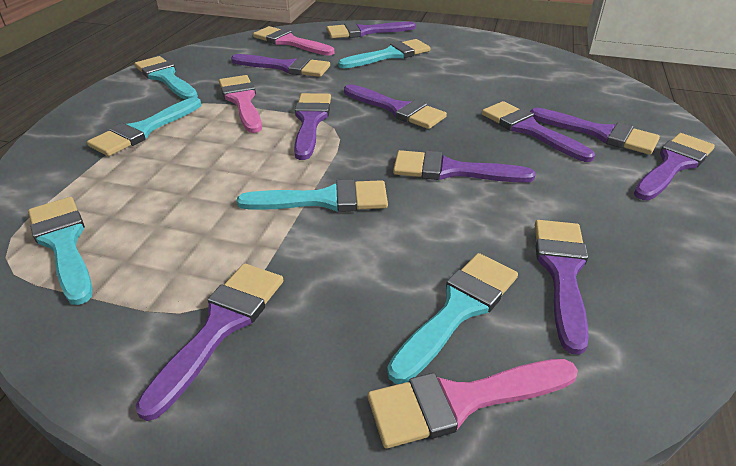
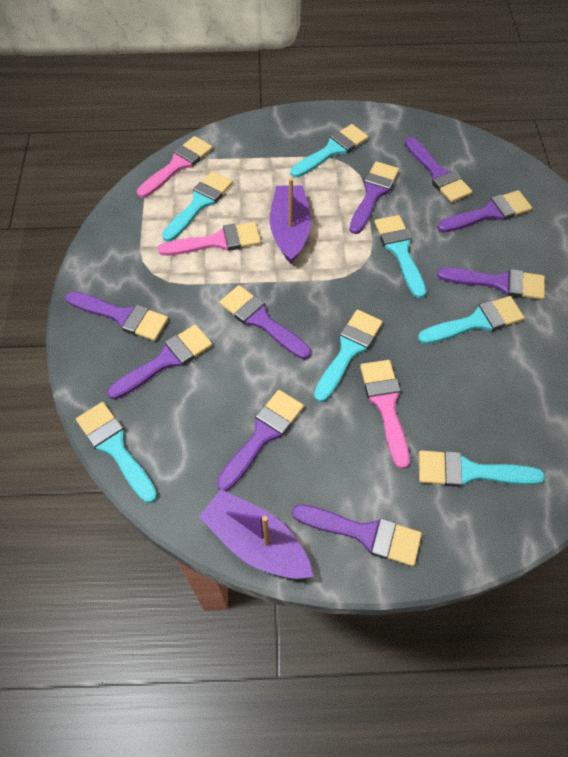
purple boat: 0 -> 2
purple brush: 10 -> 9
turquoise brush: 6 -> 7

